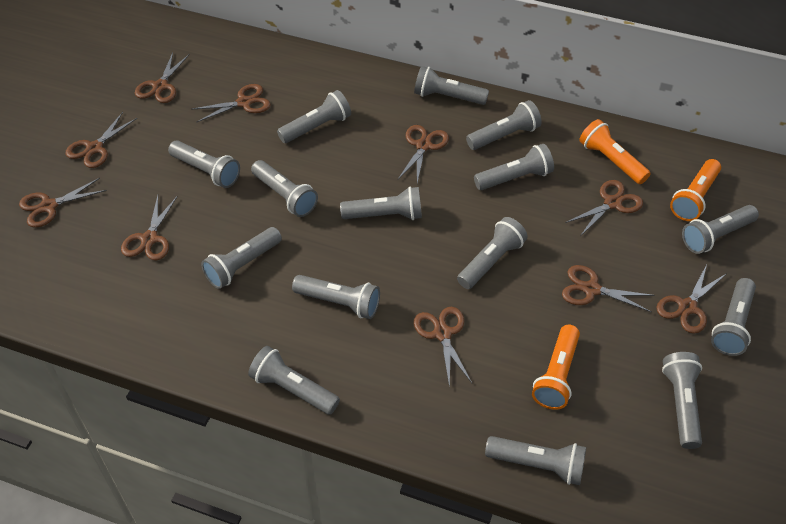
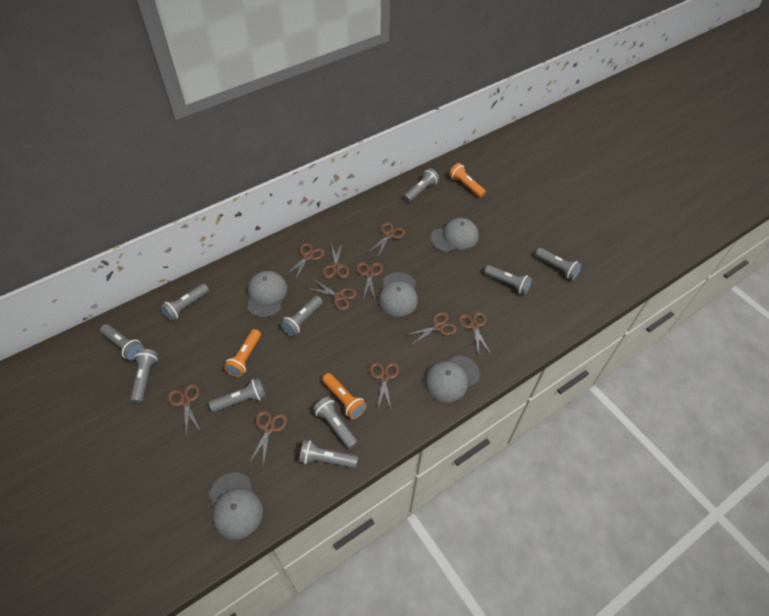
grey cap: 0 -> 5
grey flashlight: 15 -> 10

